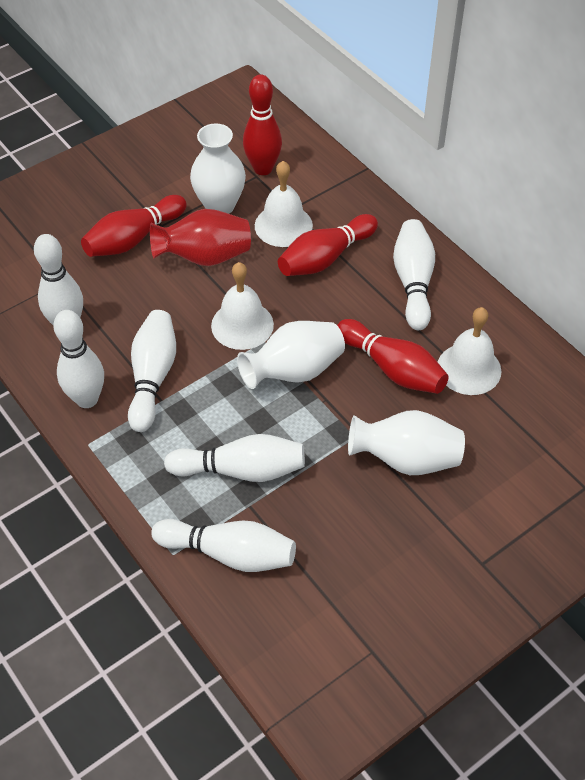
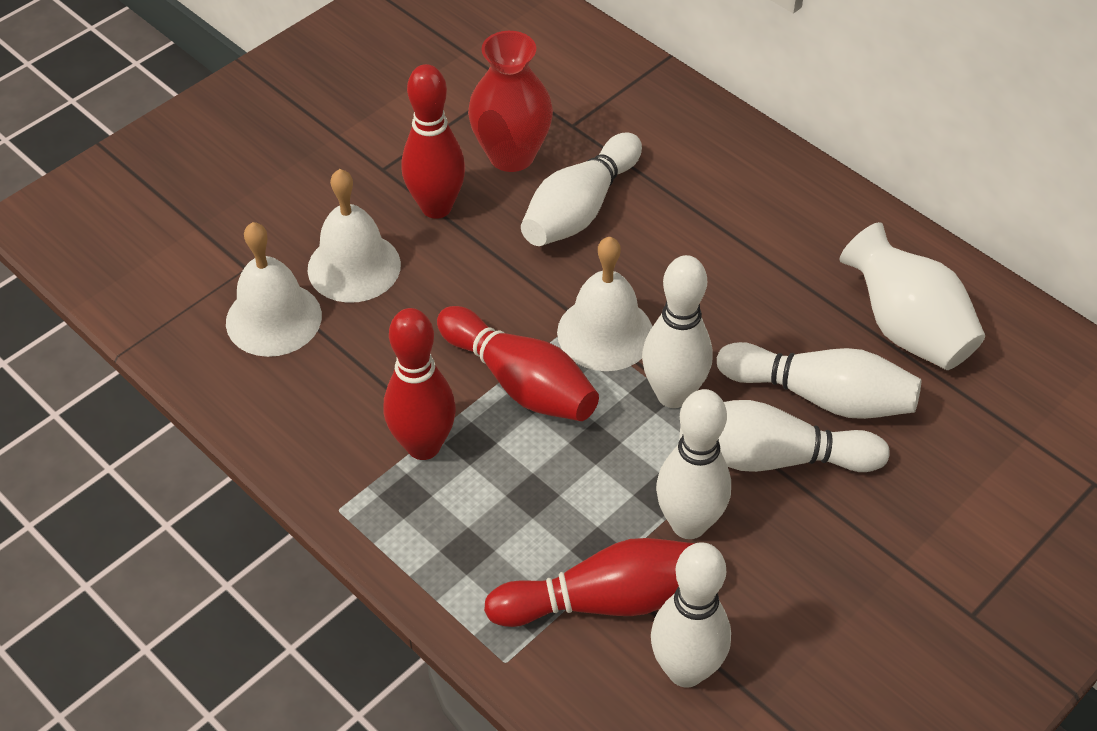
white vase: 3 -> 1

